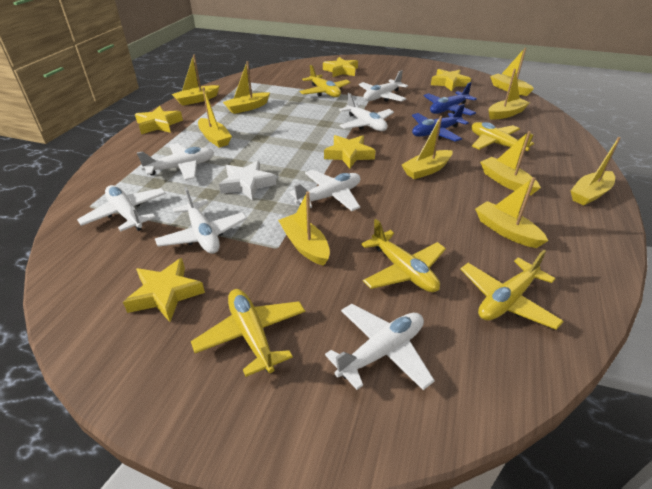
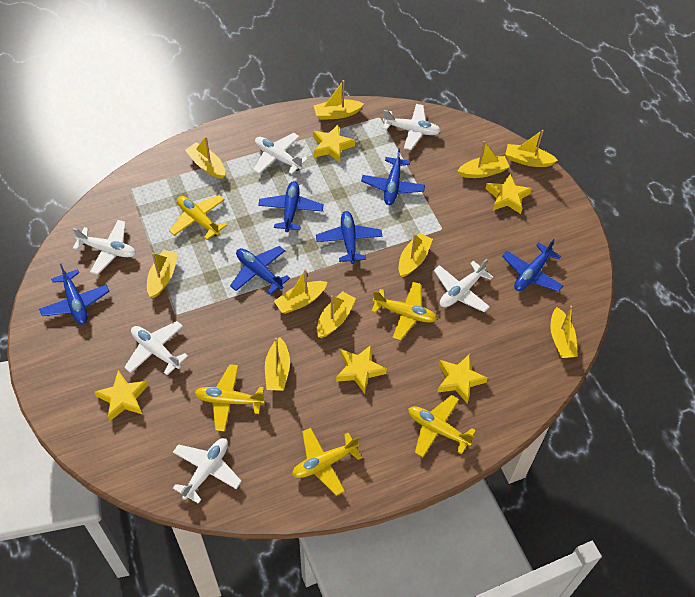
blue plane: 2 -> 6
white plane: 7 -> 6
white star: 1 -> 0

